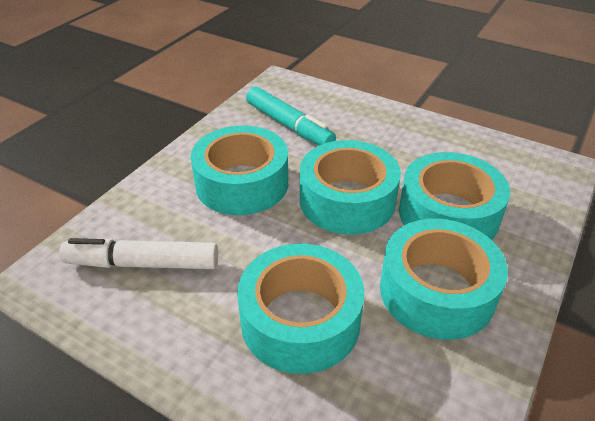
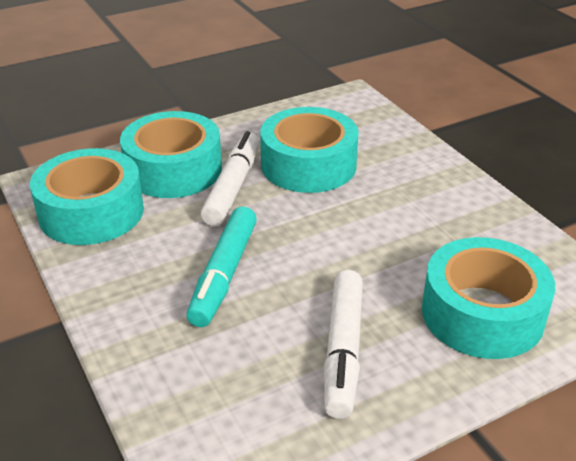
turquoise tape: 5 -> 4
white marker: 1 -> 2

